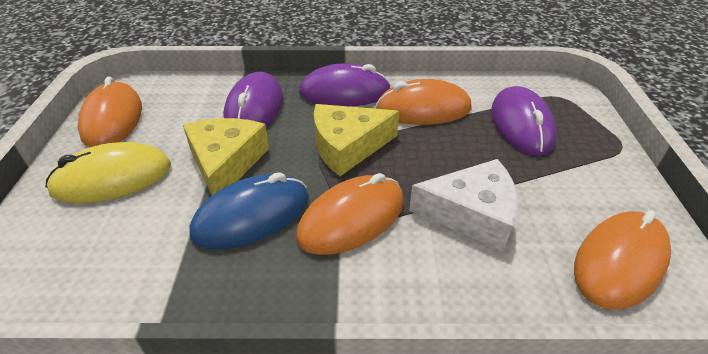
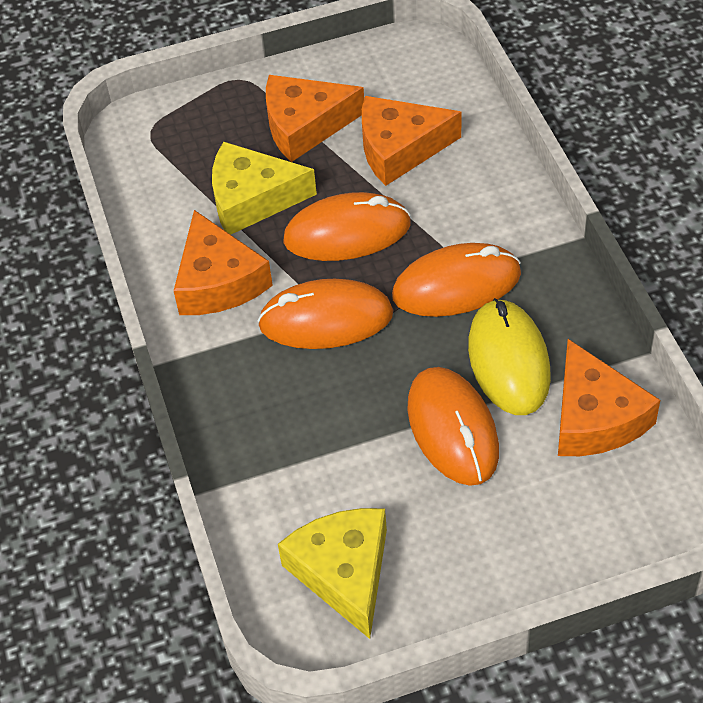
blue mouse: 1 -> 0
orange cheese: 0 -> 4
purple mouse: 3 -> 0
white cheese: 1 -> 0

